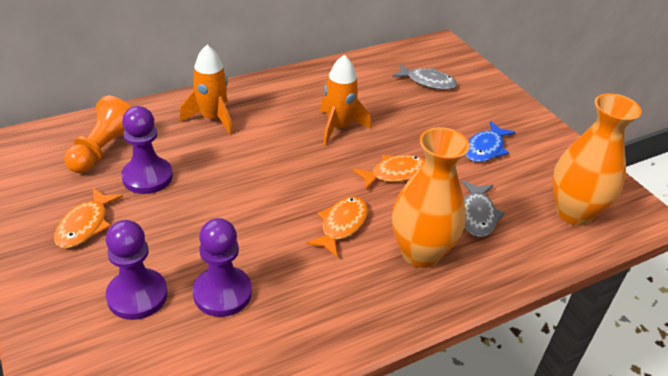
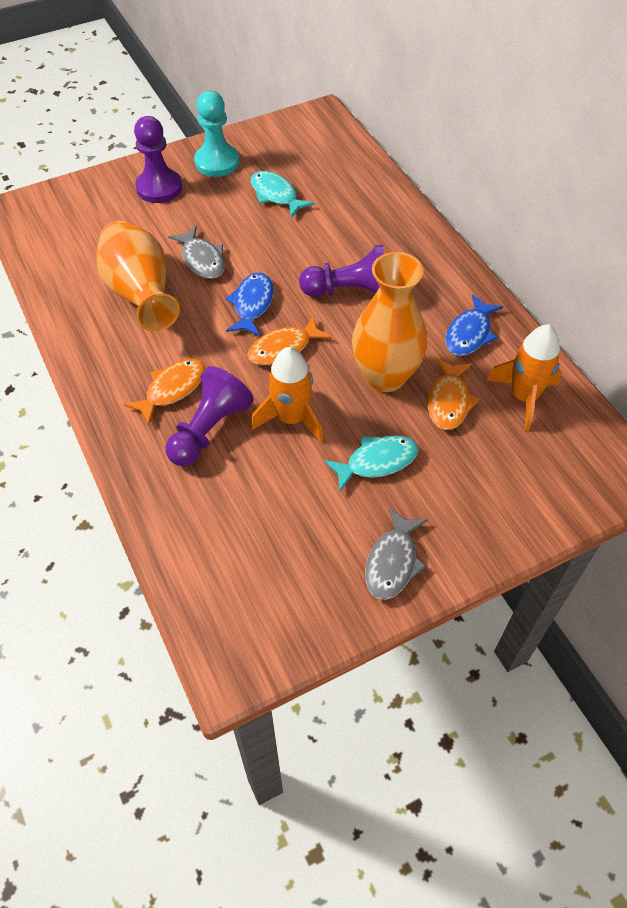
blue fish: 1 -> 2
orange pawn: 1 -> 0
turquoise fish: 0 -> 2
turquoise pawn: 0 -> 1

